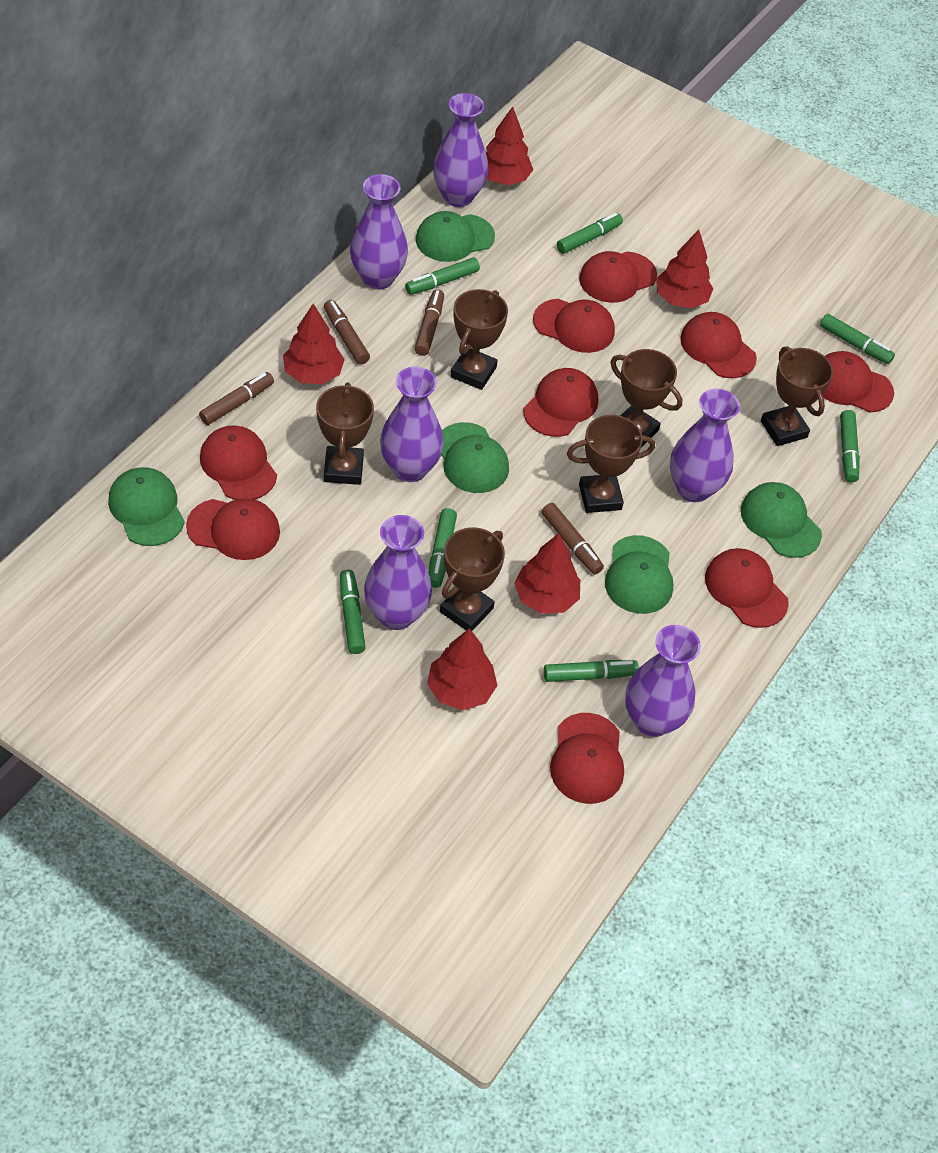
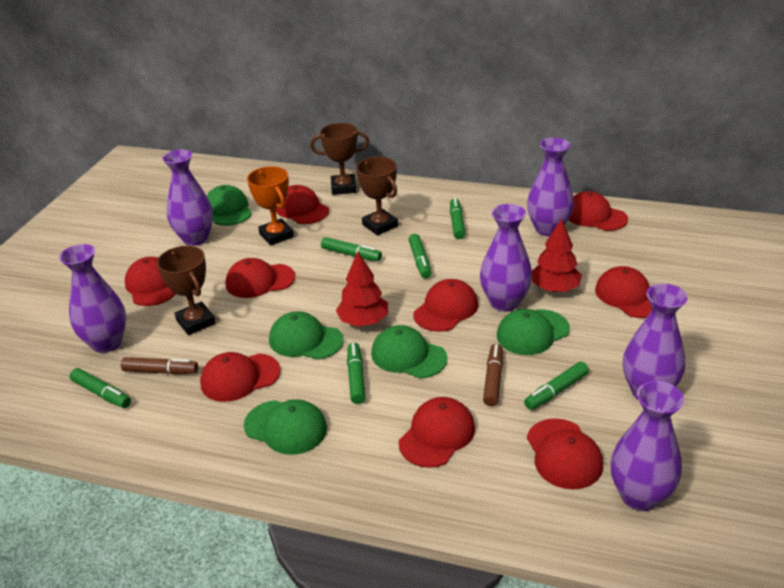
brown marker: 4 -> 2
brown trophy: 6 -> 3
green marker: 7 -> 6
orange trophy: 0 -> 1
red tree: 5 -> 2

